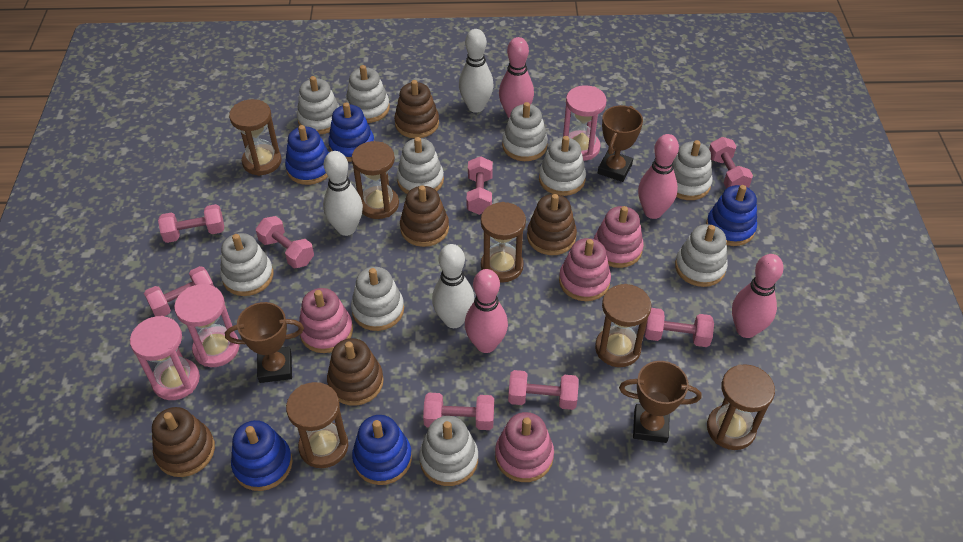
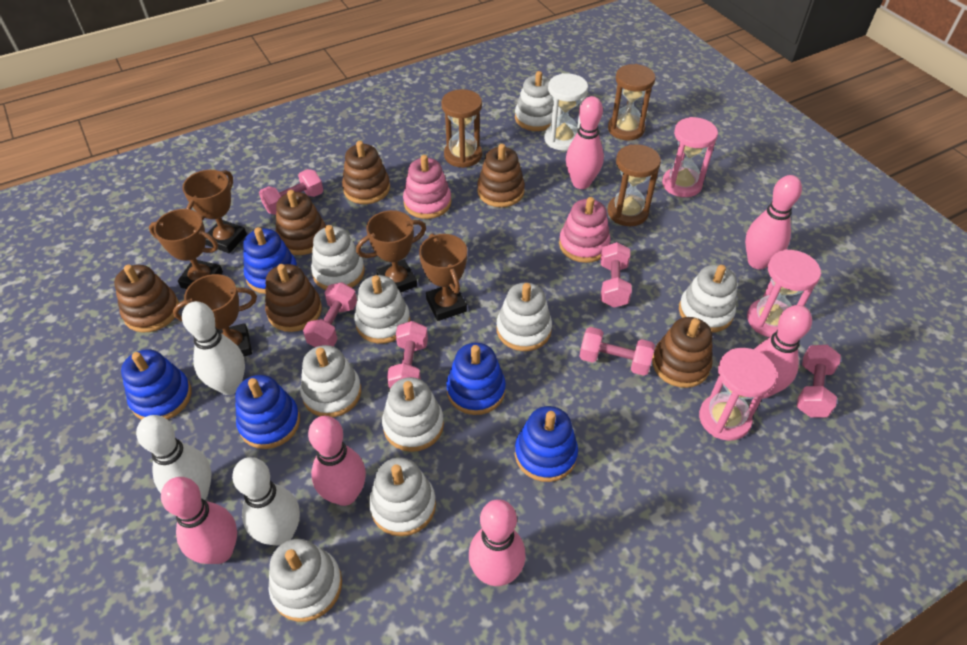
brown hourglass: 6 -> 3
brown stacking toy: 5 -> 6
brown trophy: 3 -> 5
pink bowling pin: 4 -> 6
pink dumbbell: 8 -> 6
pink stacking toy: 4 -> 2
white hourglass: 0 -> 1
white stacking toy: 10 -> 9

